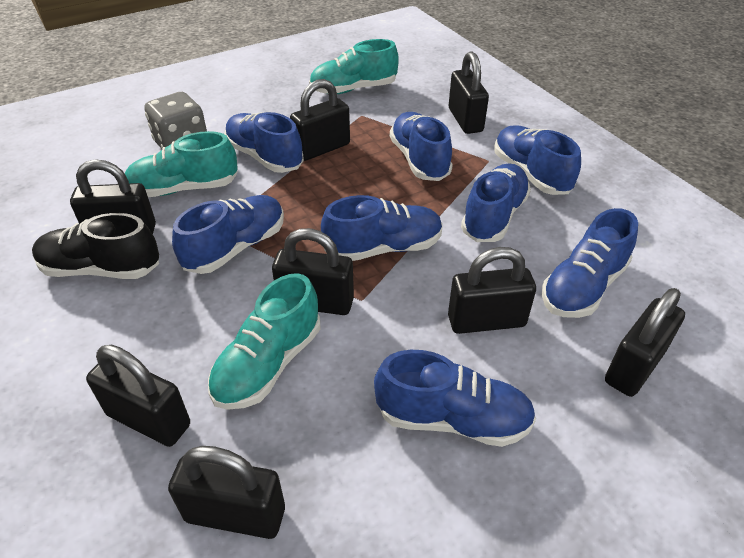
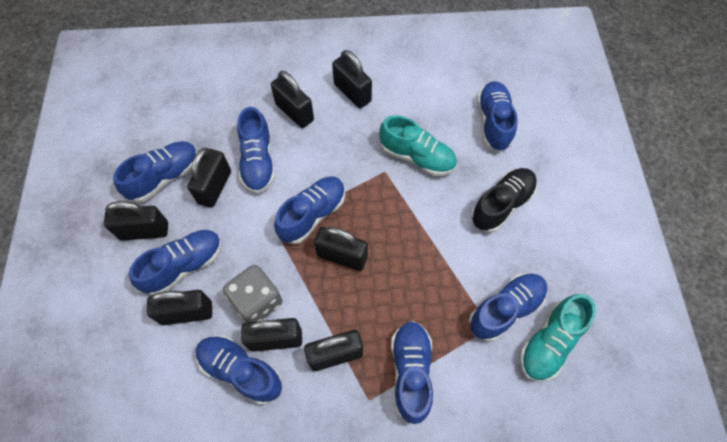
turquoise shoe: 3 -> 2

